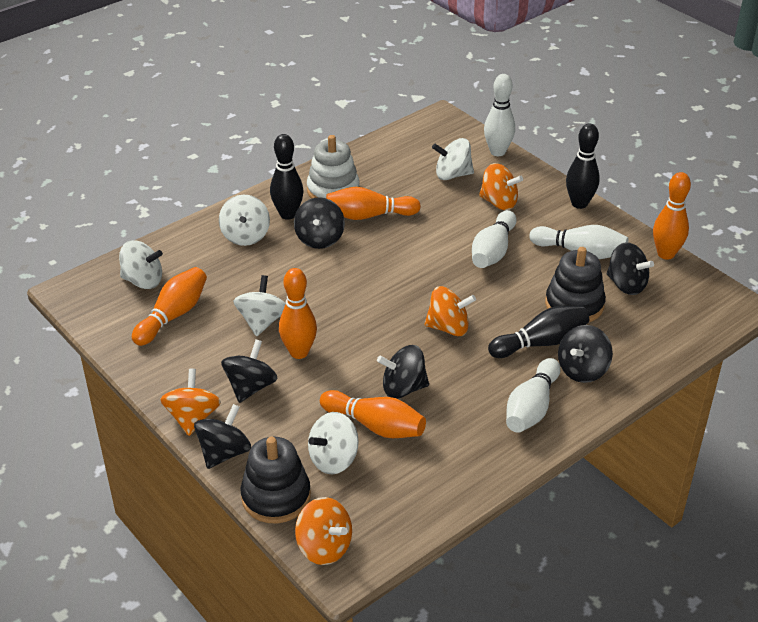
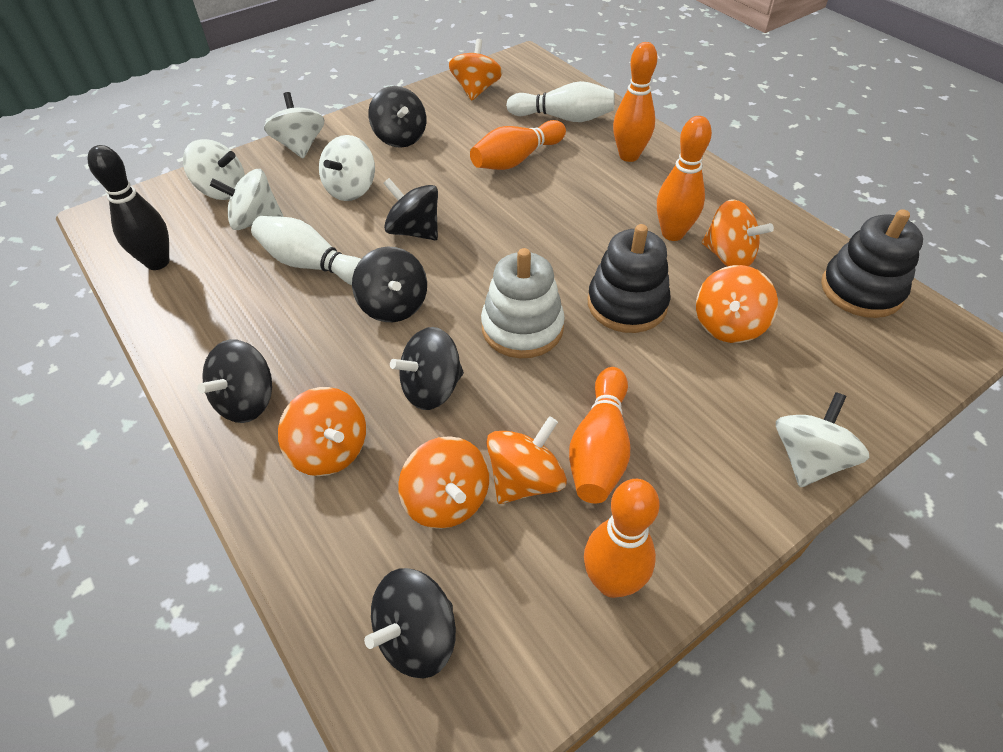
black bowling pin: 3 -> 1
orange spinning top: 4 -> 6
white bowling pin: 4 -> 2

